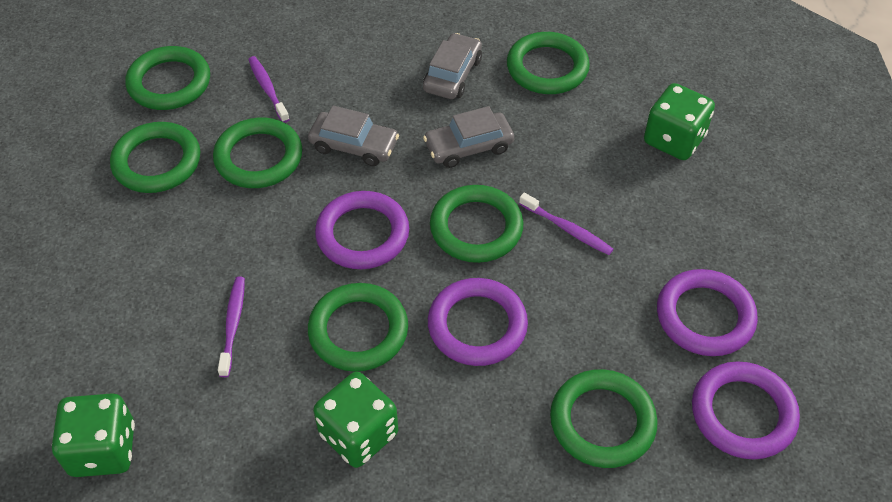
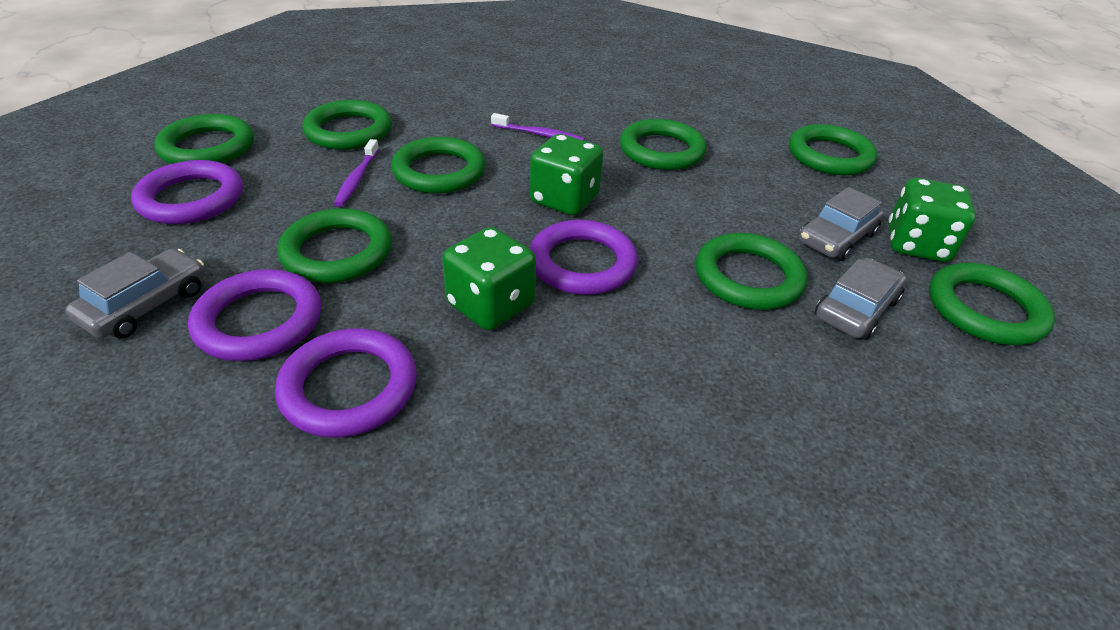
green ring: 7 -> 8
purple toothbrush: 3 -> 2

